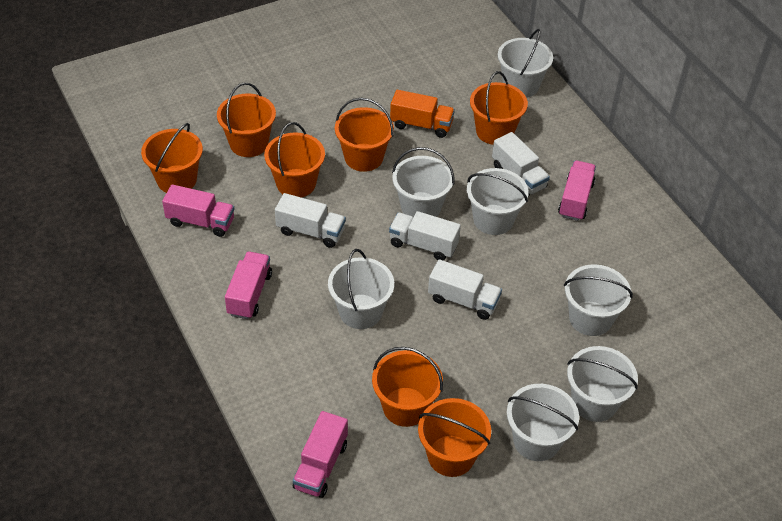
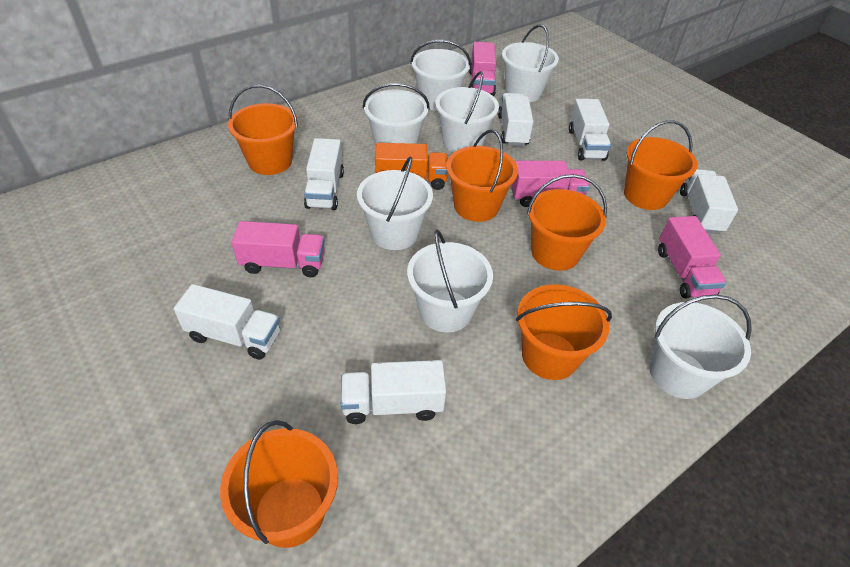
orange bucket: 7 -> 6
white truck: 4 -> 6

